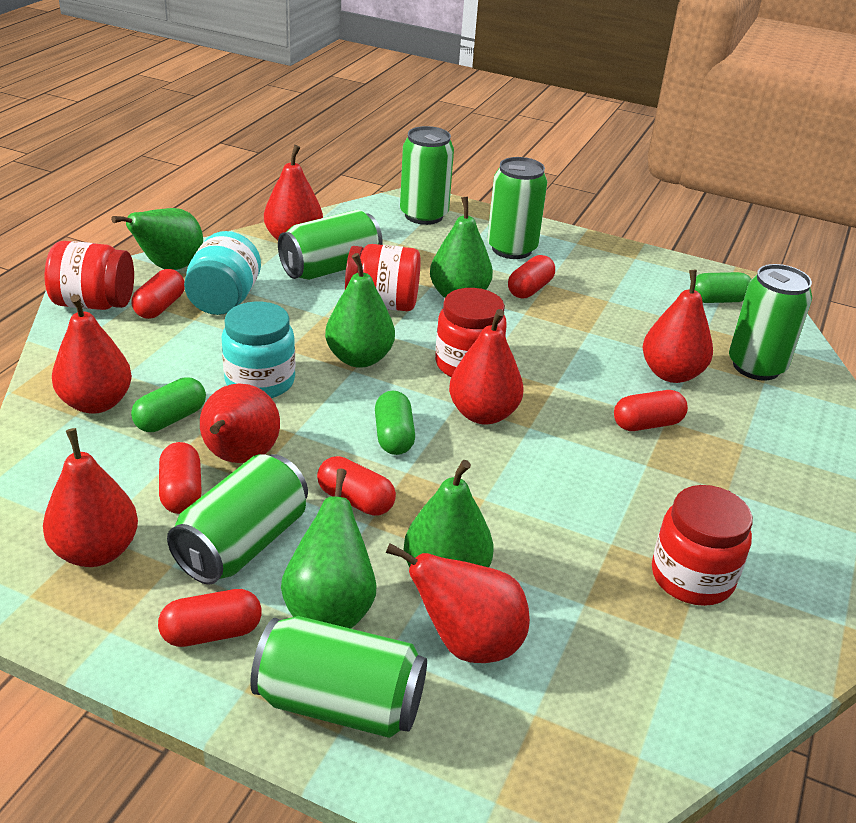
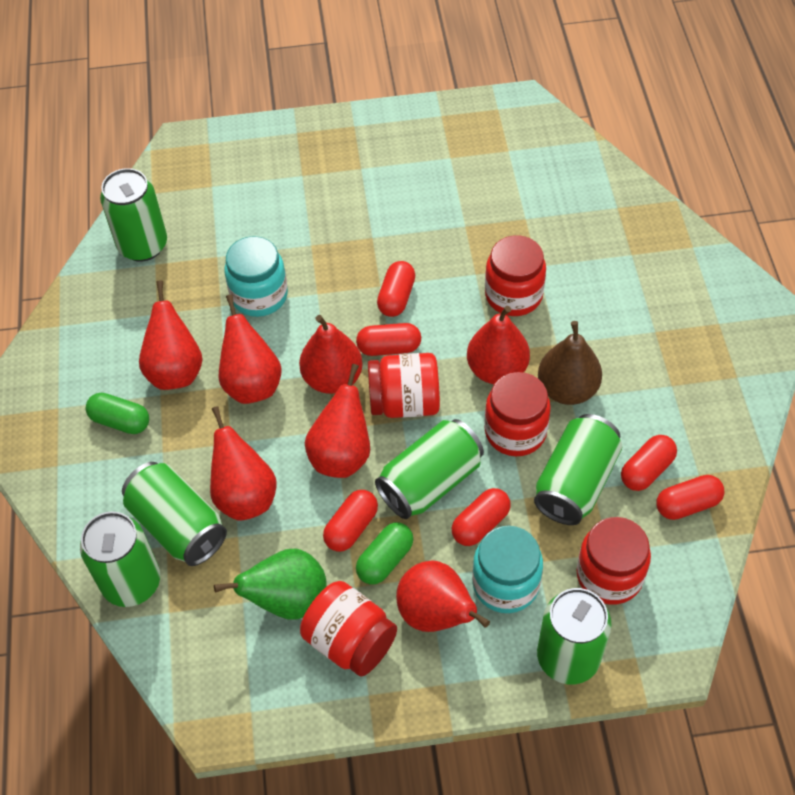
brown pear: 0 -> 1
green capsule: 3 -> 2
green pear: 5 -> 1
red jar: 4 -> 5

